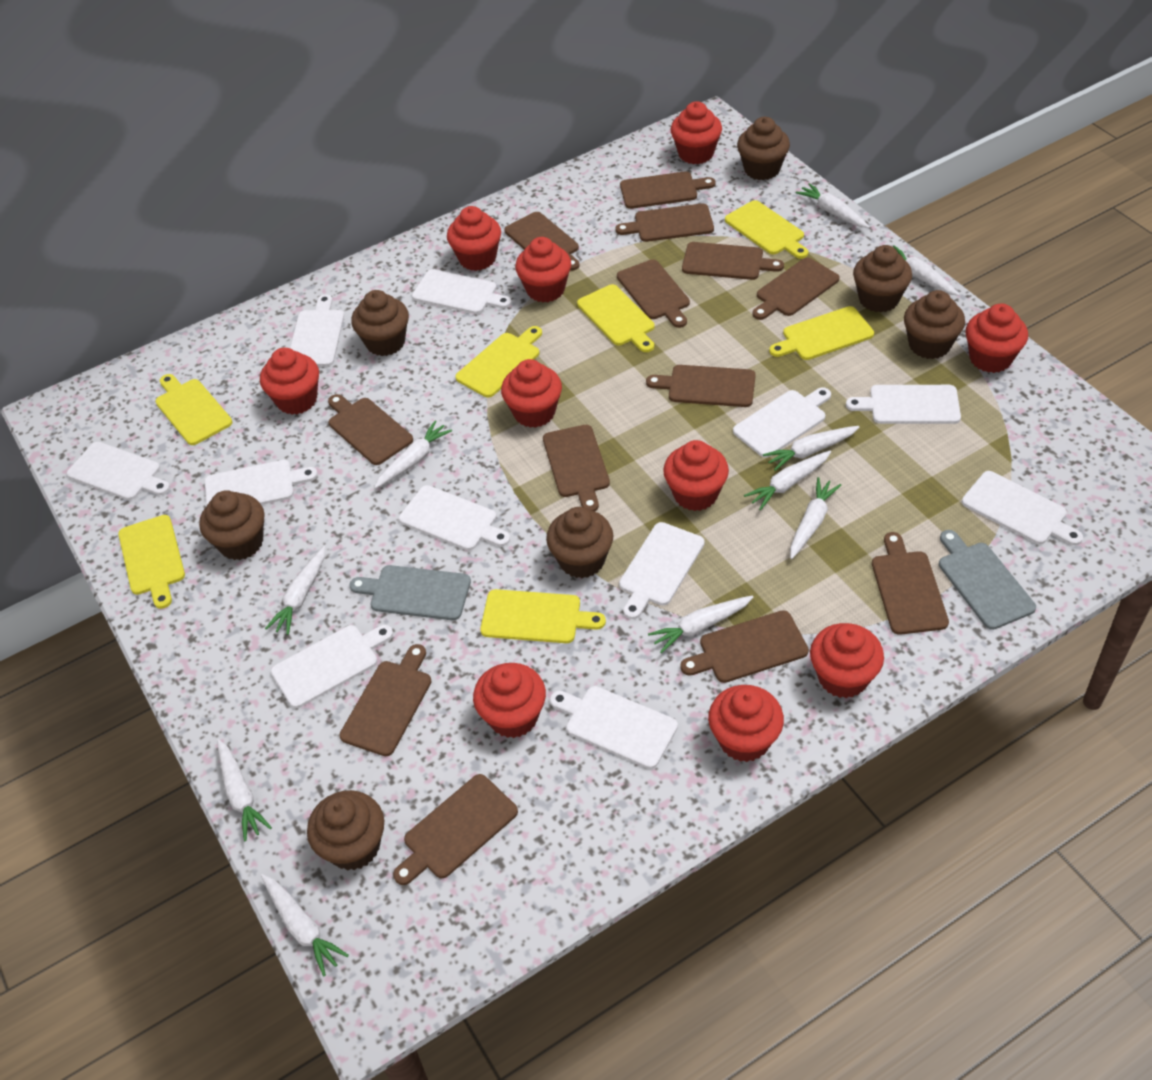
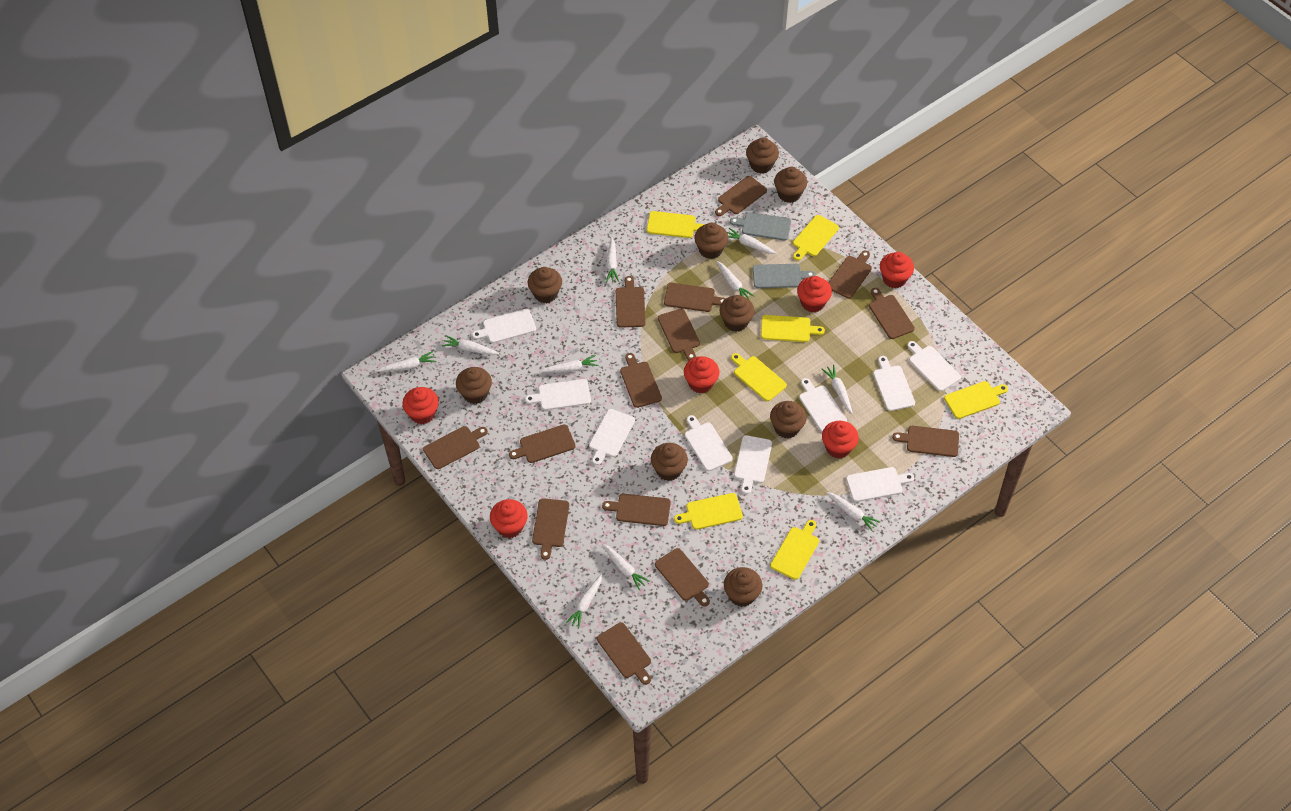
brown cupcake: 7 -> 9
brown cutting board: 13 -> 14
red cupcake: 10 -> 6
white cutting board: 11 -> 9

